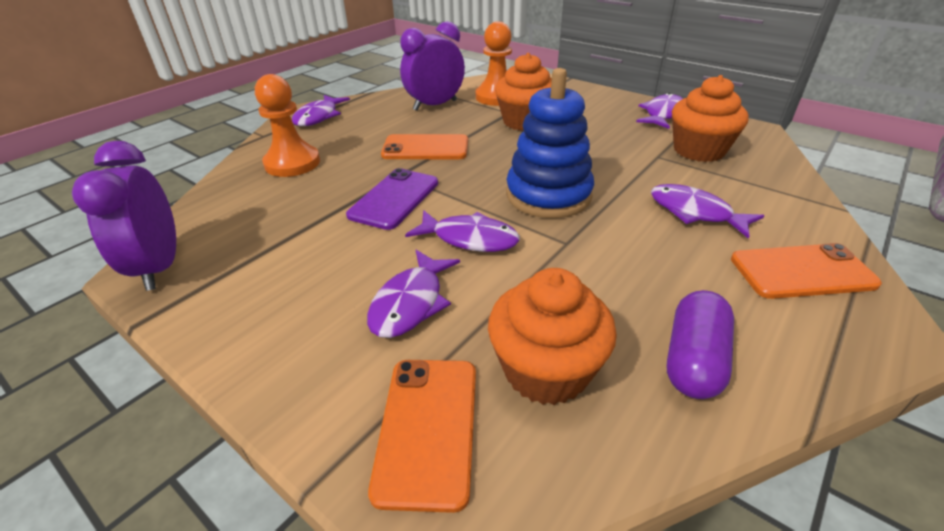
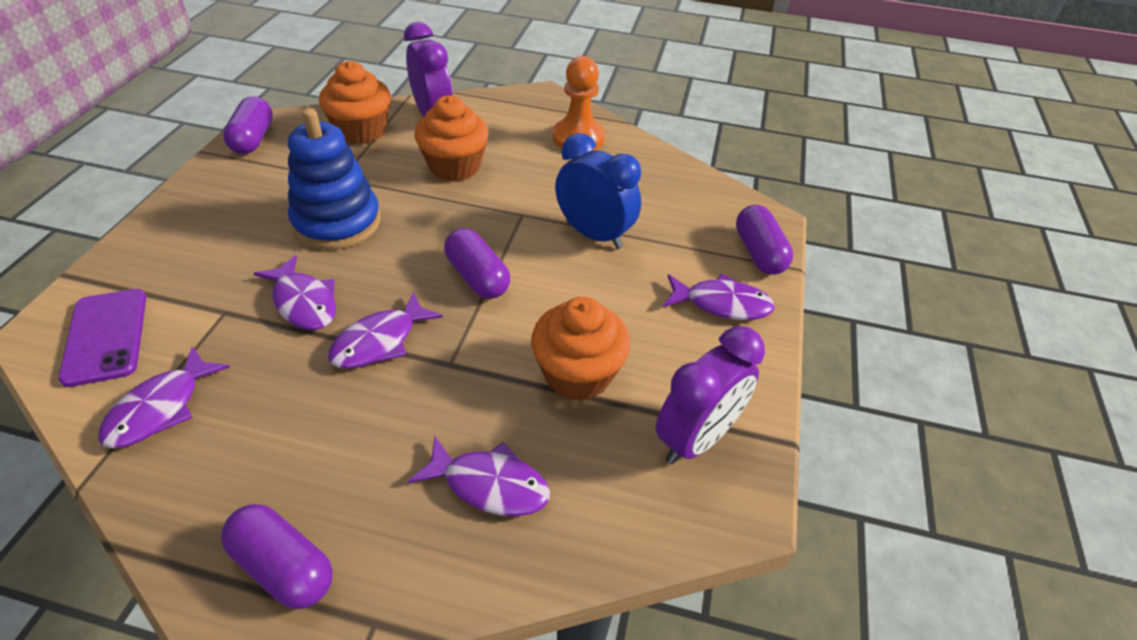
blue clock: 0 -> 1
orange pawn: 2 -> 1
orange phone: 3 -> 0
purple capsule: 1 -> 4

